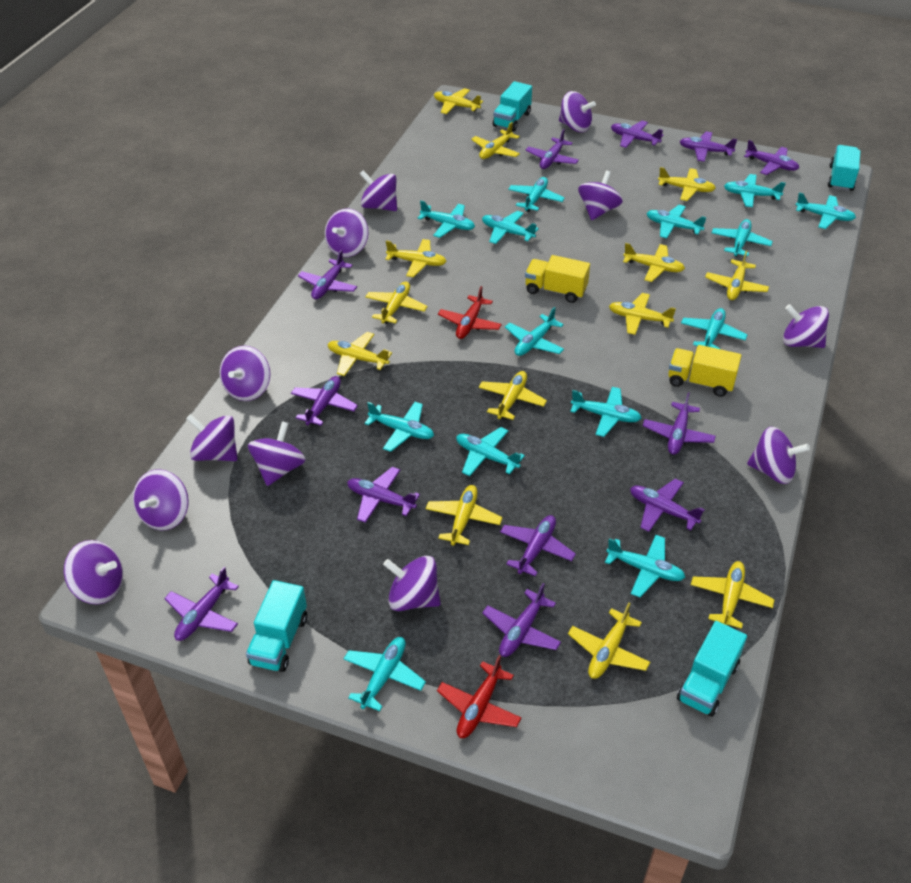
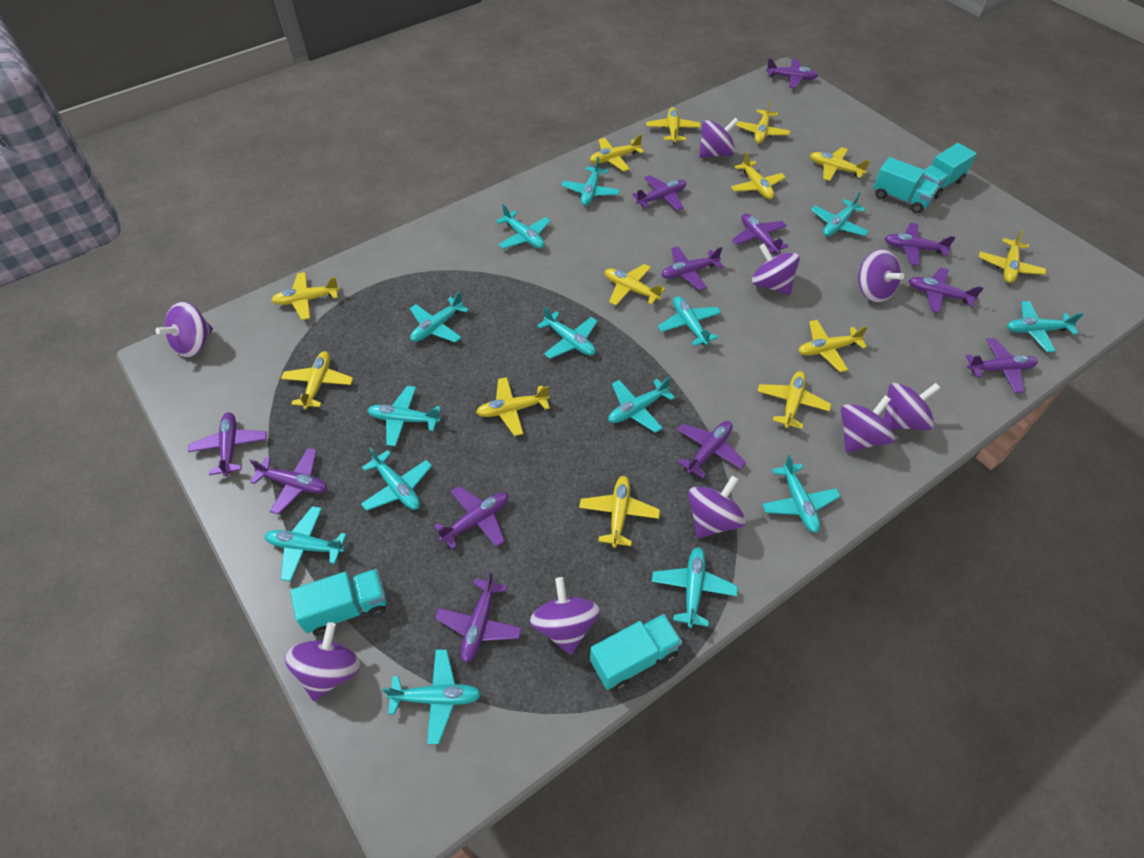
purple spinning top: 12 -> 9
red plane: 2 -> 0
yellow truck: 2 -> 0

